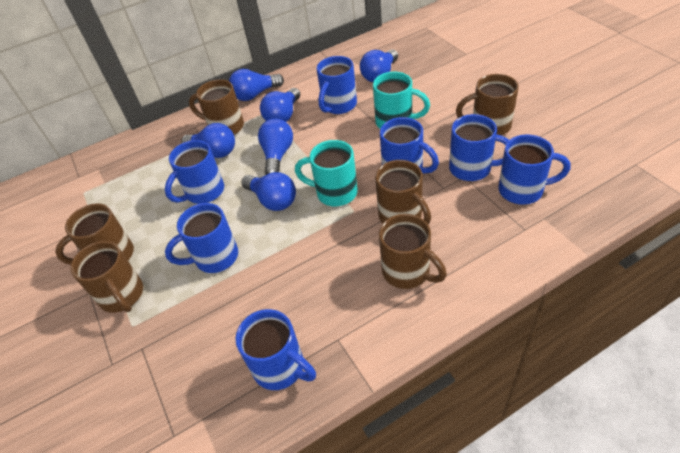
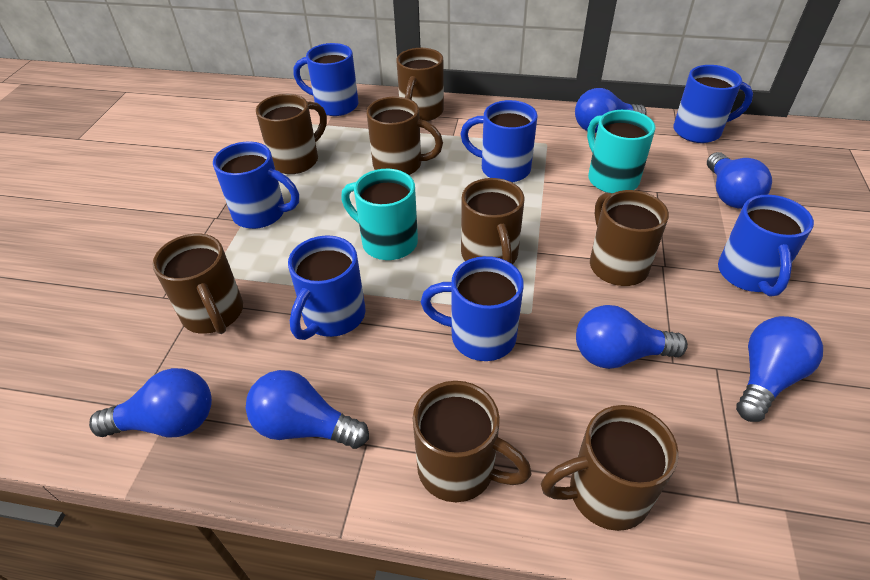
brown mug: 6 -> 8

